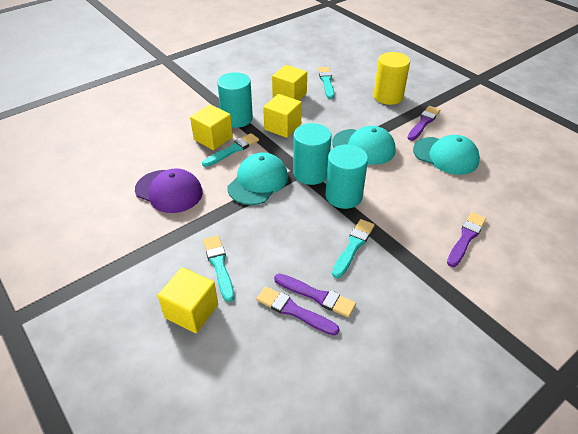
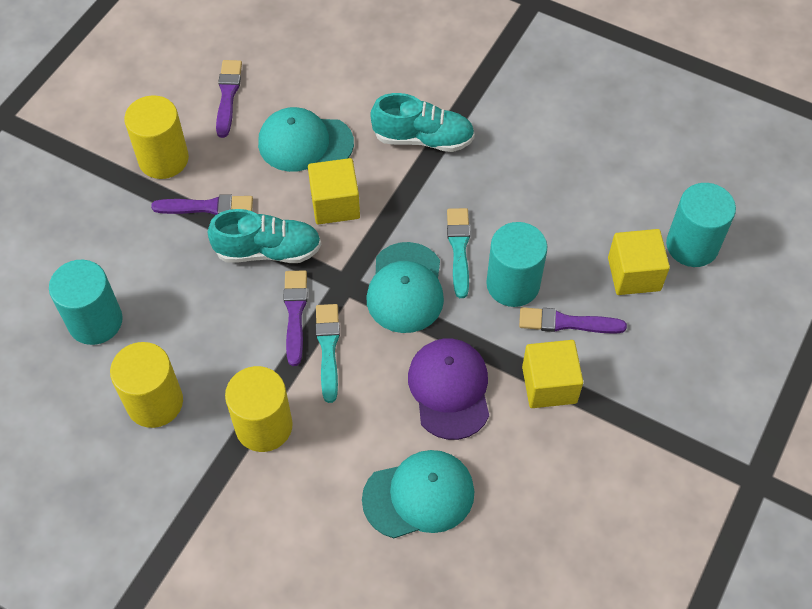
turquoise brush: 4 -> 2
turquoise shoe: 0 -> 2
yellow cube: 4 -> 3
yellow cylinder: 1 -> 3

